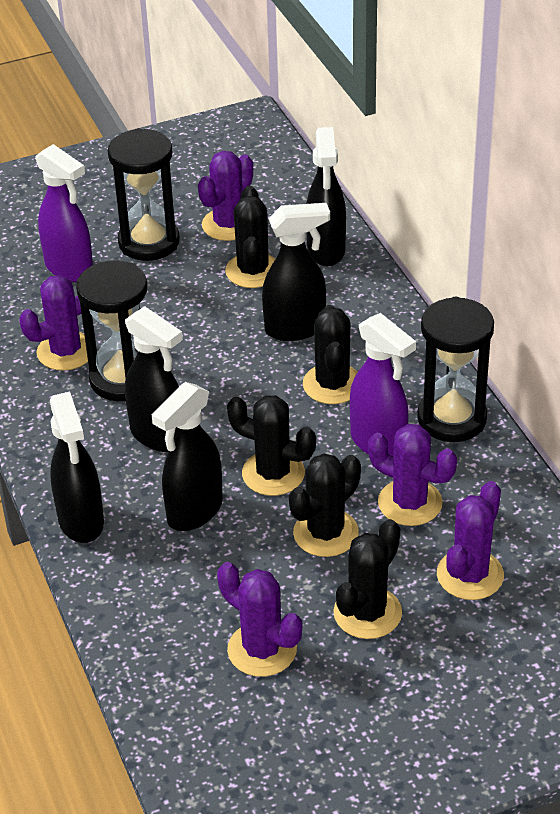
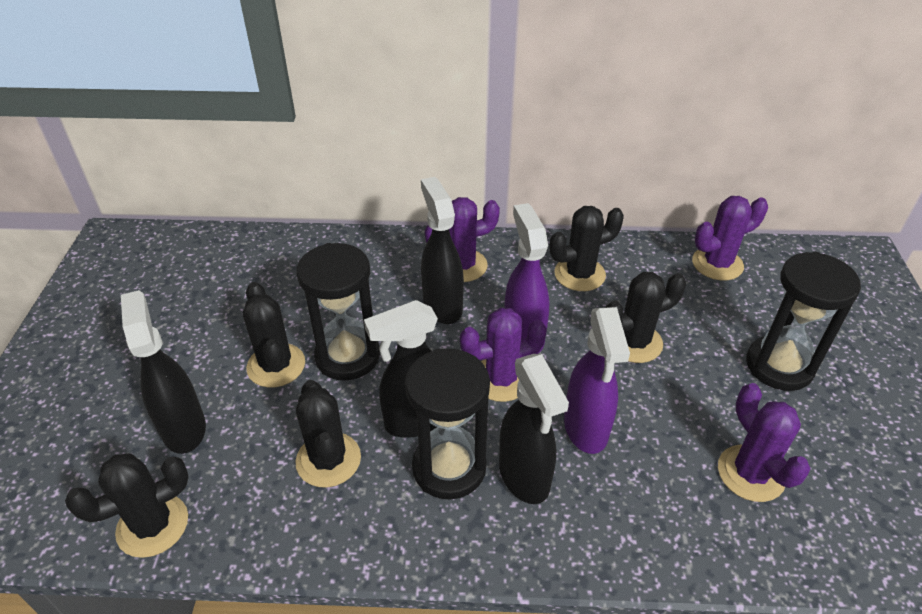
black spray bottle: 5 -> 4
purple cactus: 5 -> 4

